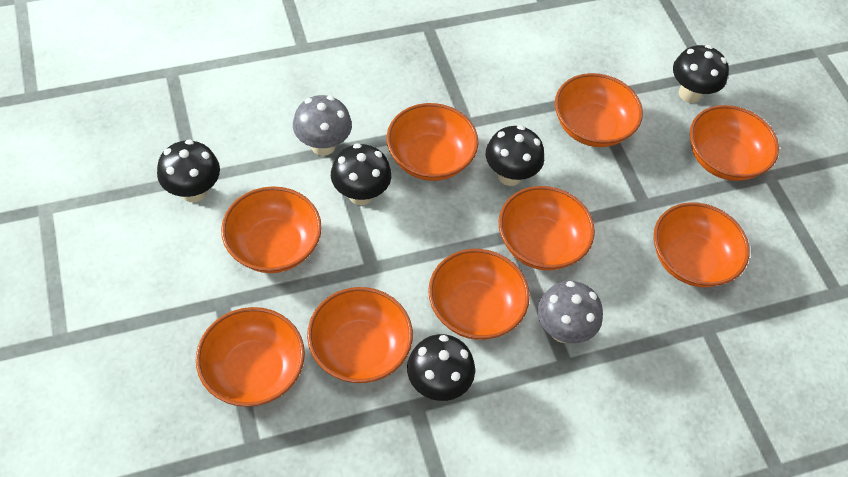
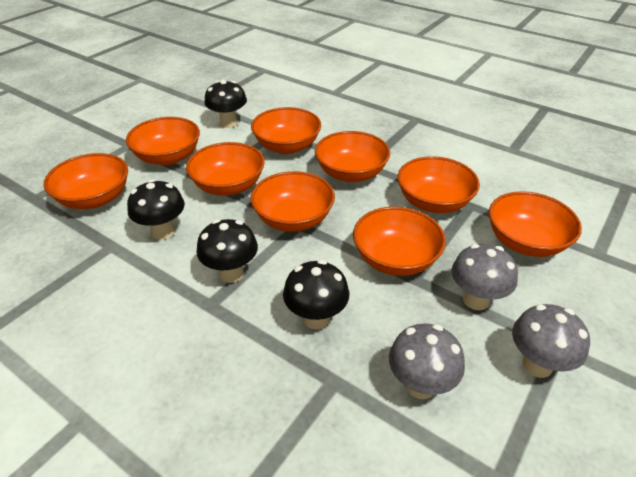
black mushroom: 5 -> 4
grey mushroom: 2 -> 3

